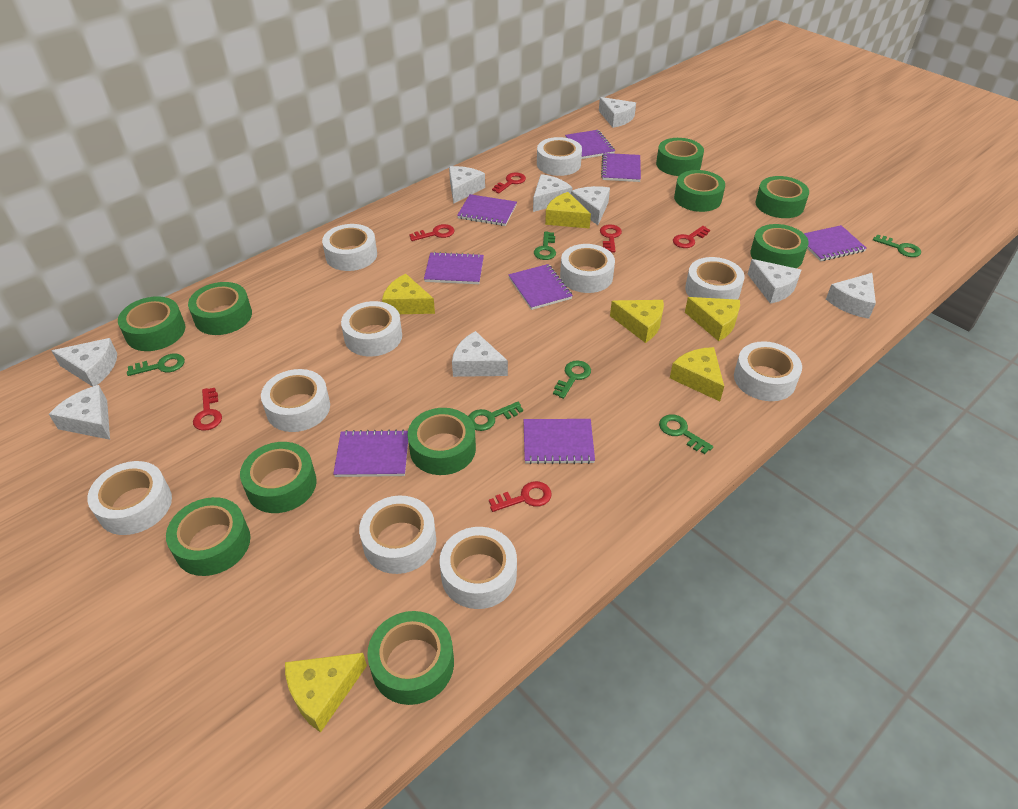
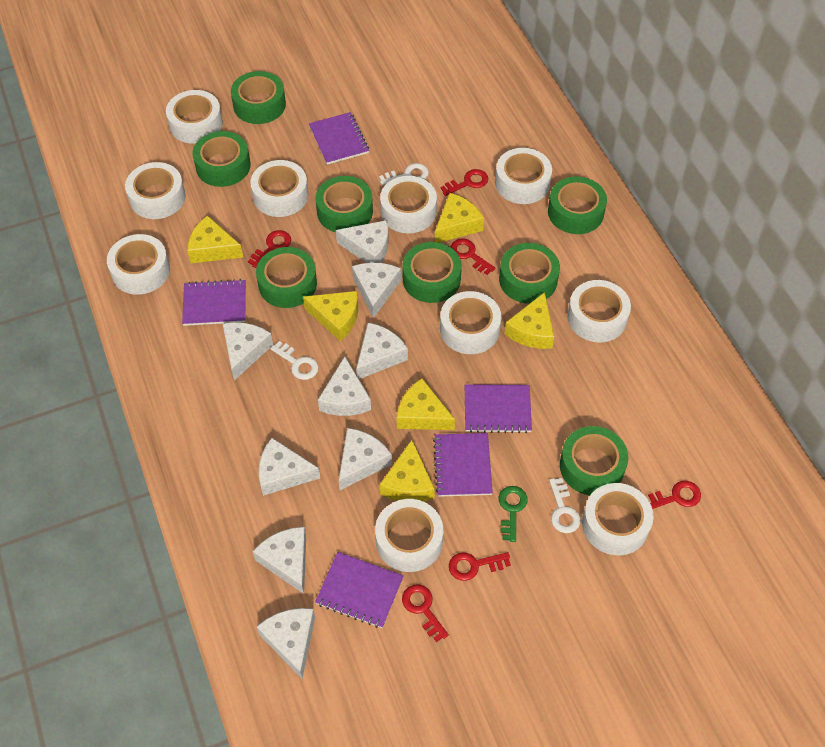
green key: 6 -> 1
green tape: 10 -> 8
purple notebook: 8 -> 5
white key: 0 -> 3

